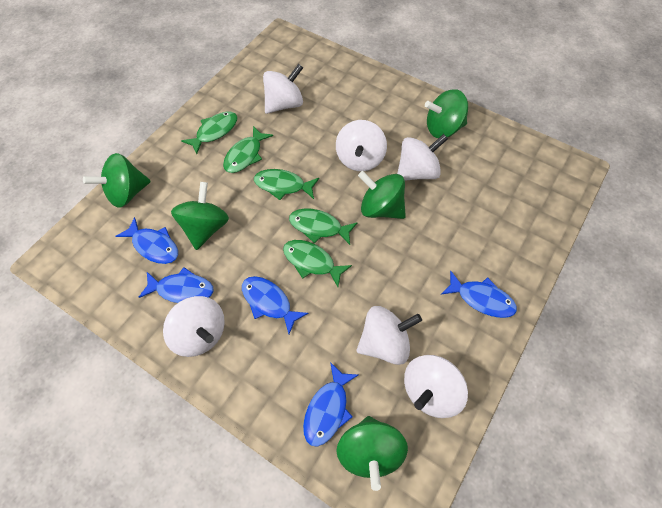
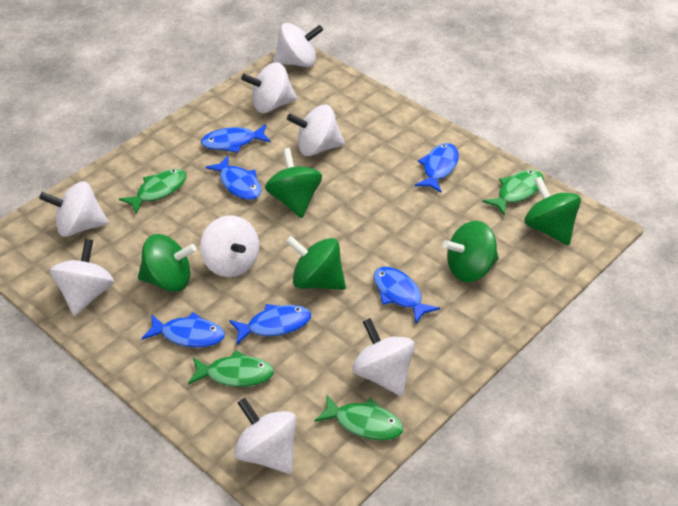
blue fish: 5 -> 6
green fish: 5 -> 4
white spinning top: 6 -> 8

